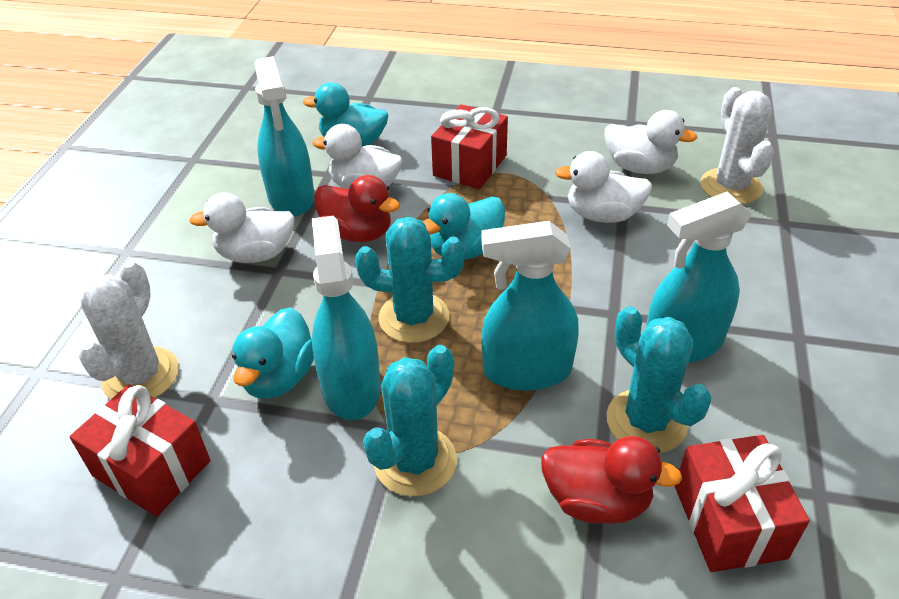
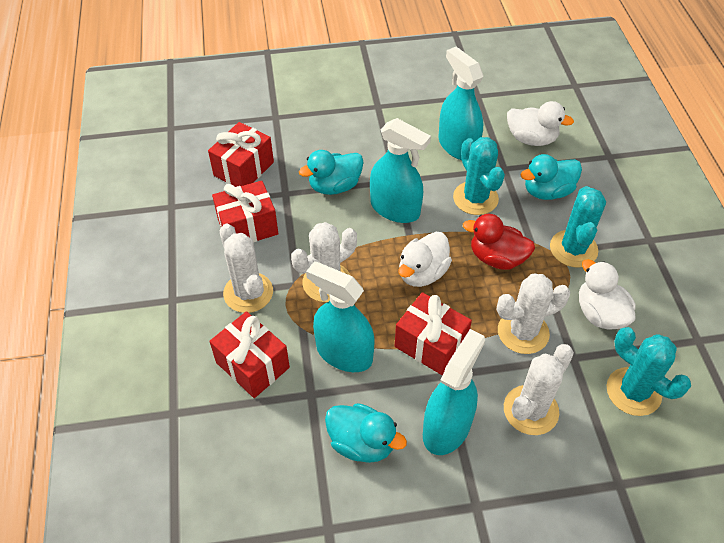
red duck: 2 -> 1
red gift: 3 -> 4
white cactus: 2 -> 4
white duck: 4 -> 3

